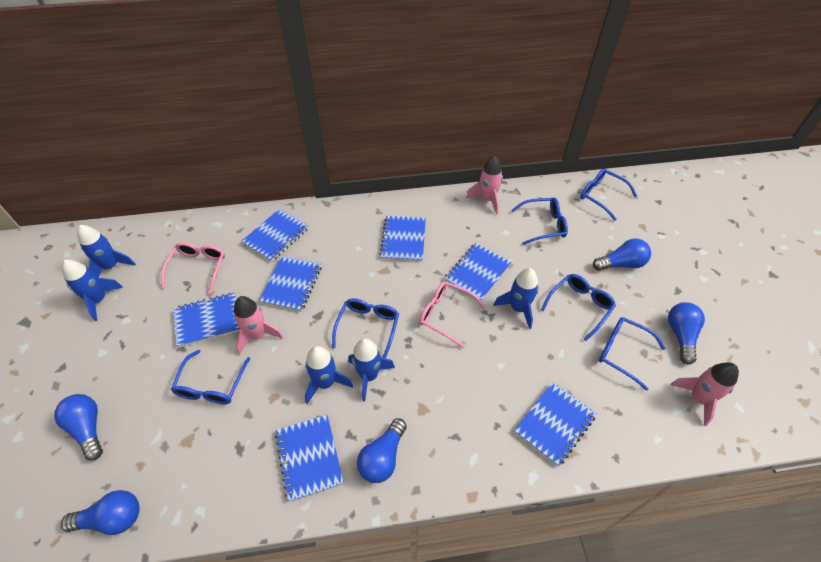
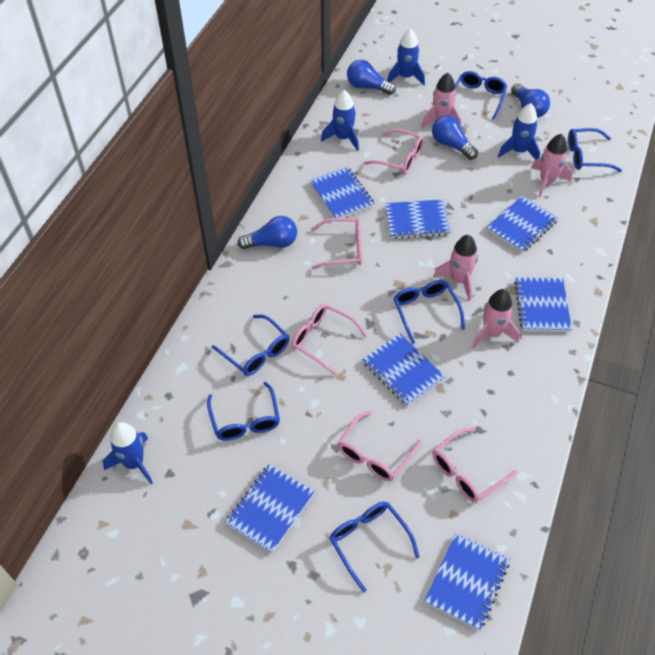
blue light bulb: 5 -> 4
blue rocket: 5 -> 4
pink glasses: 2 -> 5
pink rocket: 3 -> 4

